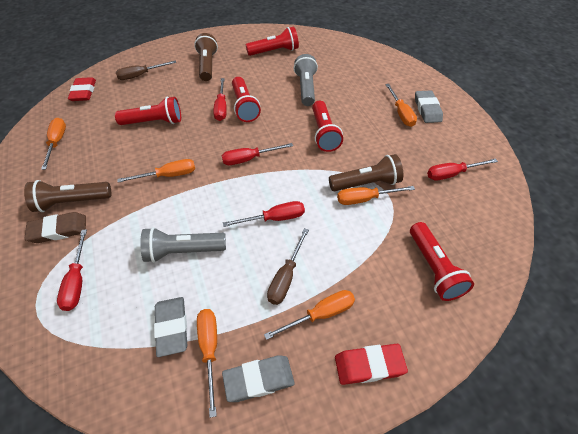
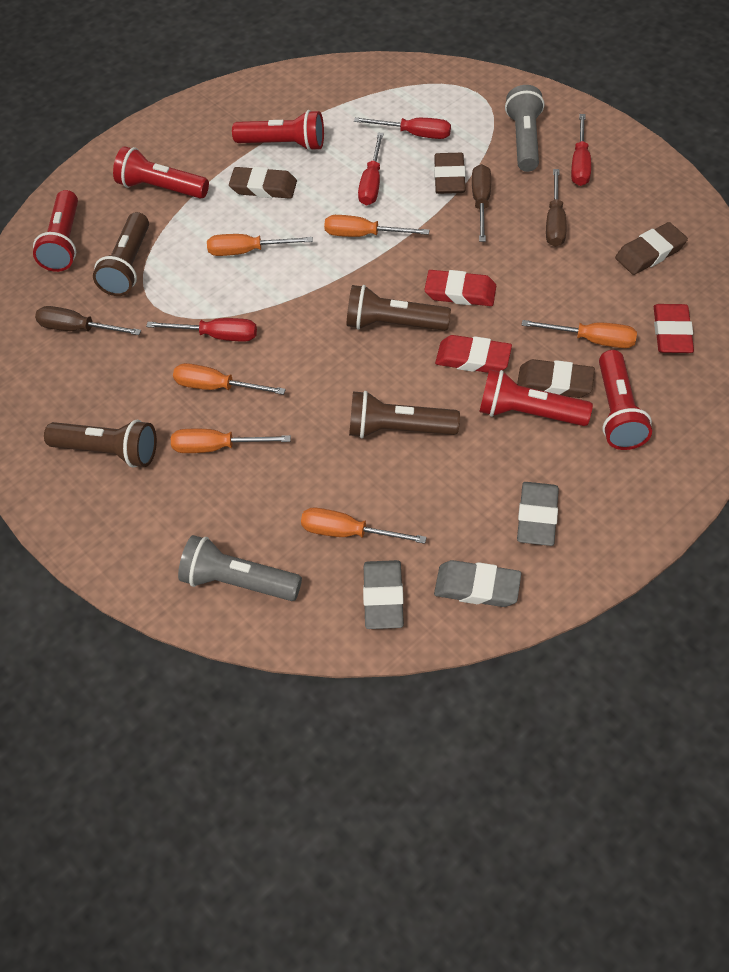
brown eraser: 1 -> 4
brown flashlight: 3 -> 4
brown screwdriver: 2 -> 3
red eraser: 2 -> 3
red screwdriver: 5 -> 4

